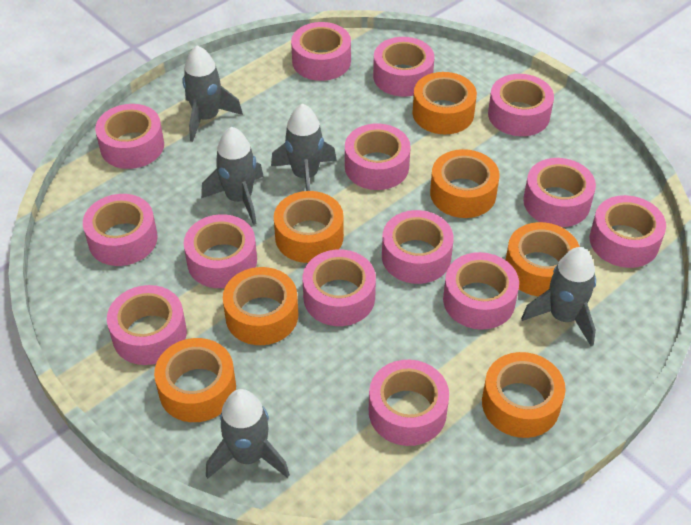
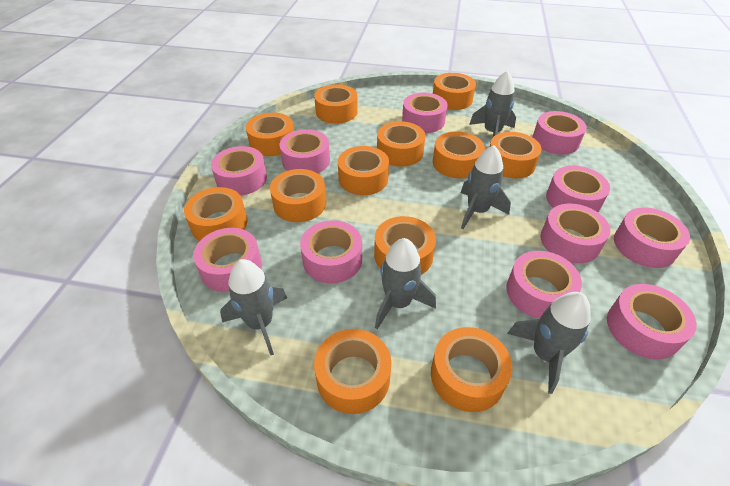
orange tape: 7 -> 12
pink tape: 14 -> 11

